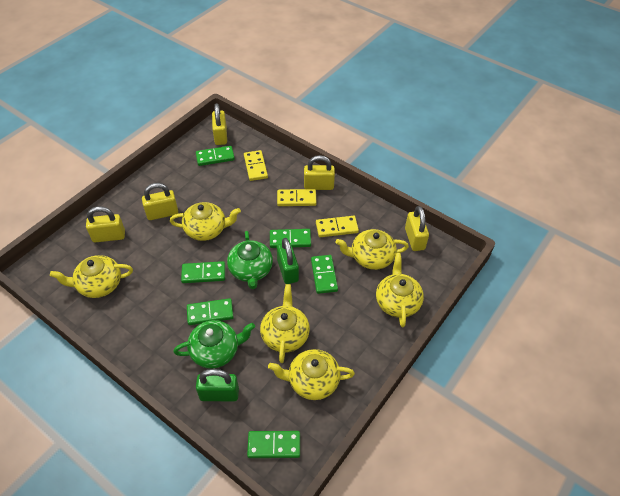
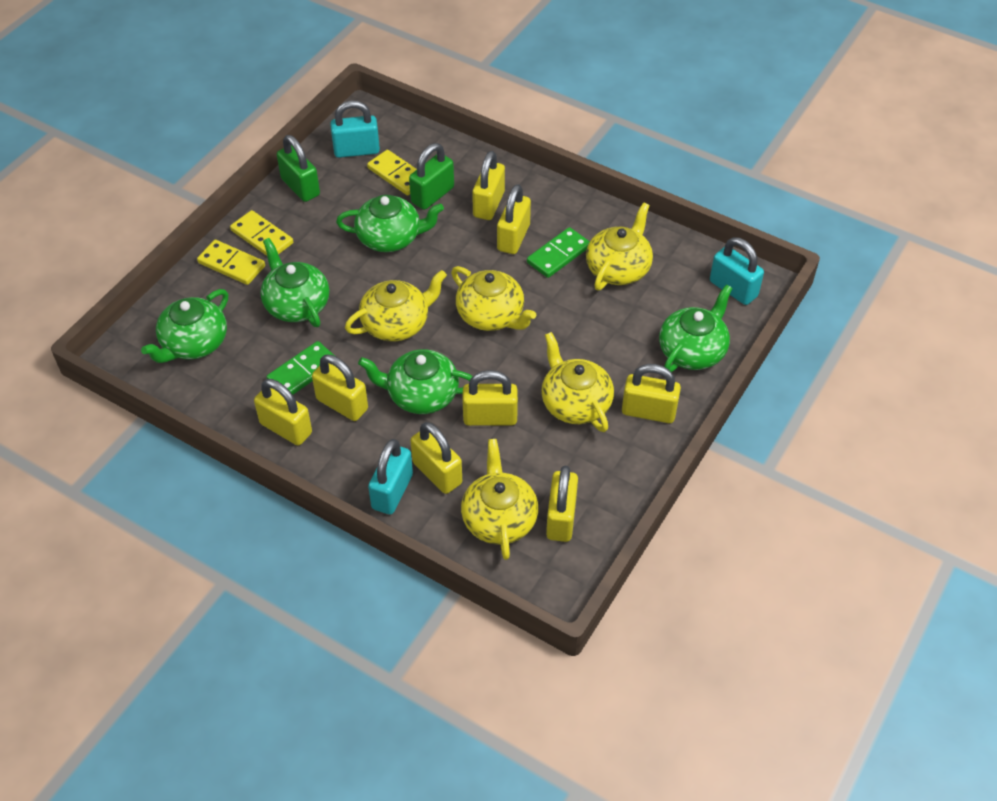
green domino: 6 -> 2
green teapot: 2 -> 5
turquoise padlock: 0 -> 3
yellow padlock: 5 -> 8
yellow teapot: 6 -> 5

